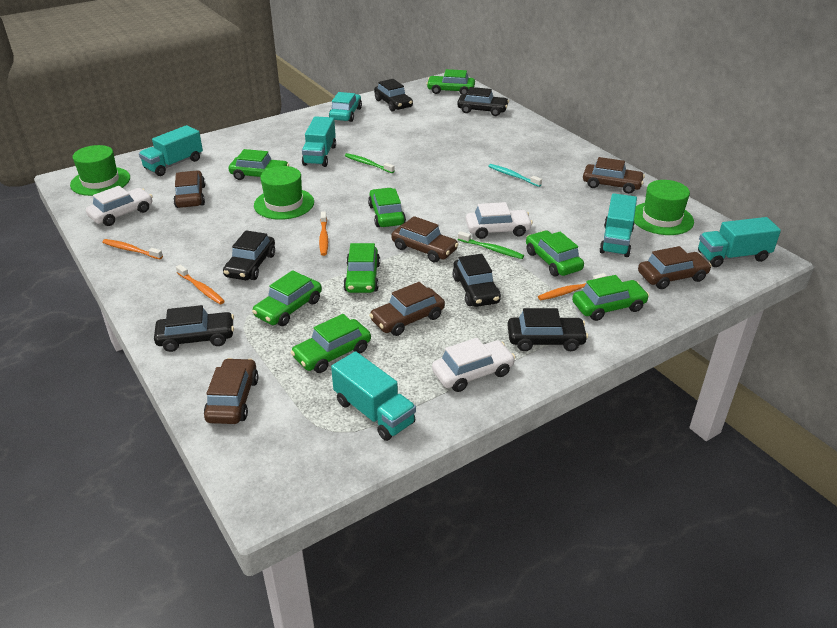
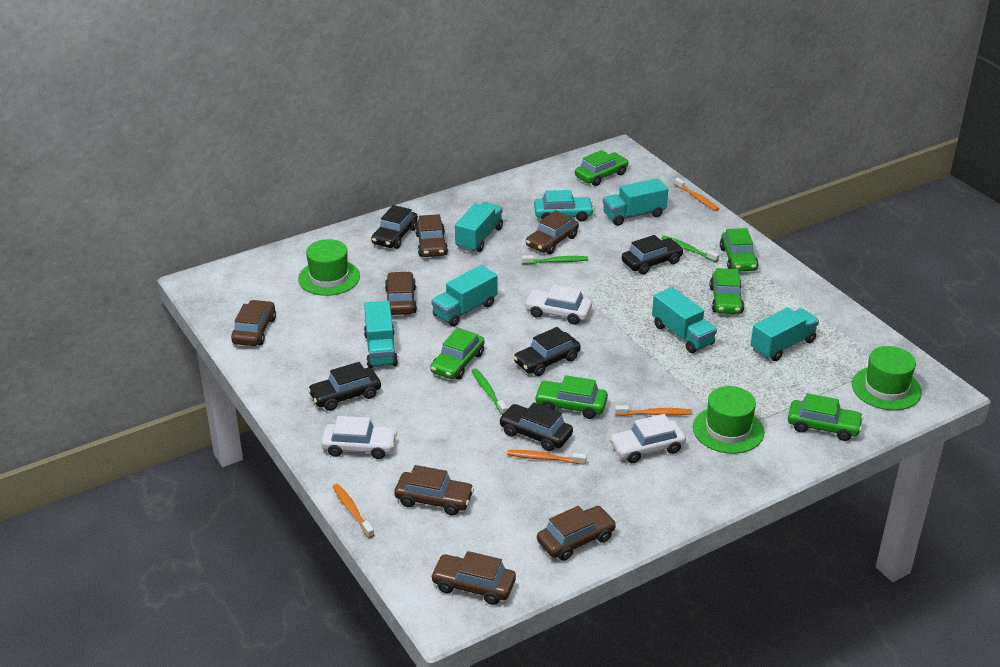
black car: 6 -> 5
brown car: 6 -> 7
green car: 8 -> 6
green toothbrush: 2 -> 3
turquoise toothbrush: 1 -> 0
turquoise truck: 5 -> 6

